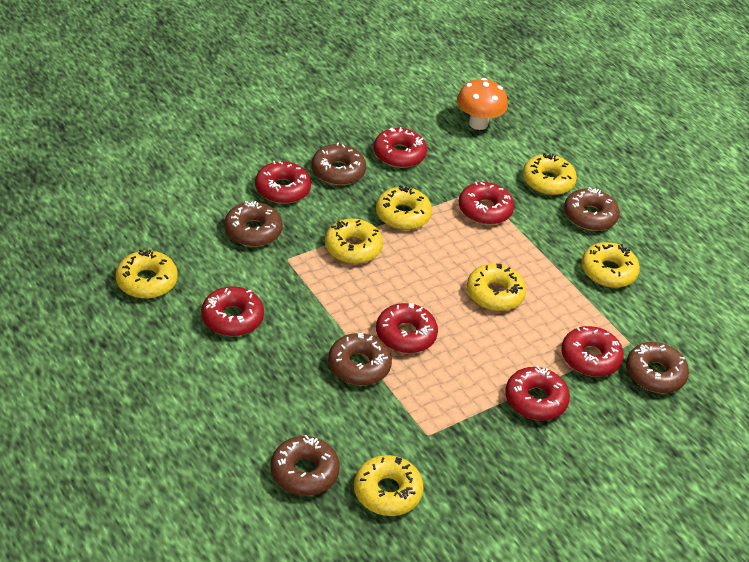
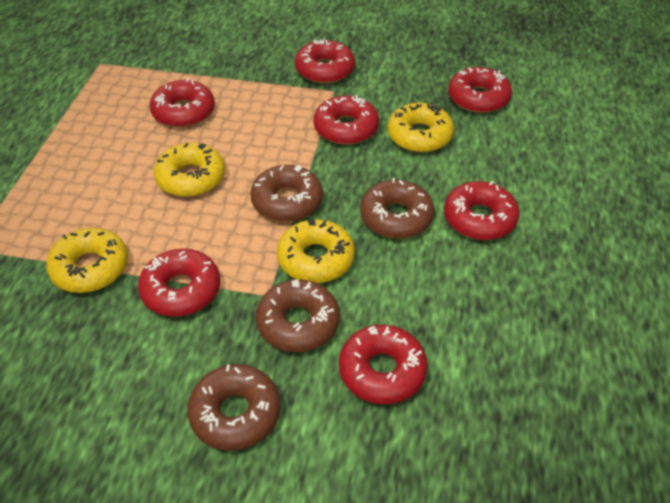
brown donut: 6 -> 4
orange mushroom: 1 -> 0
yellow donut: 7 -> 4

